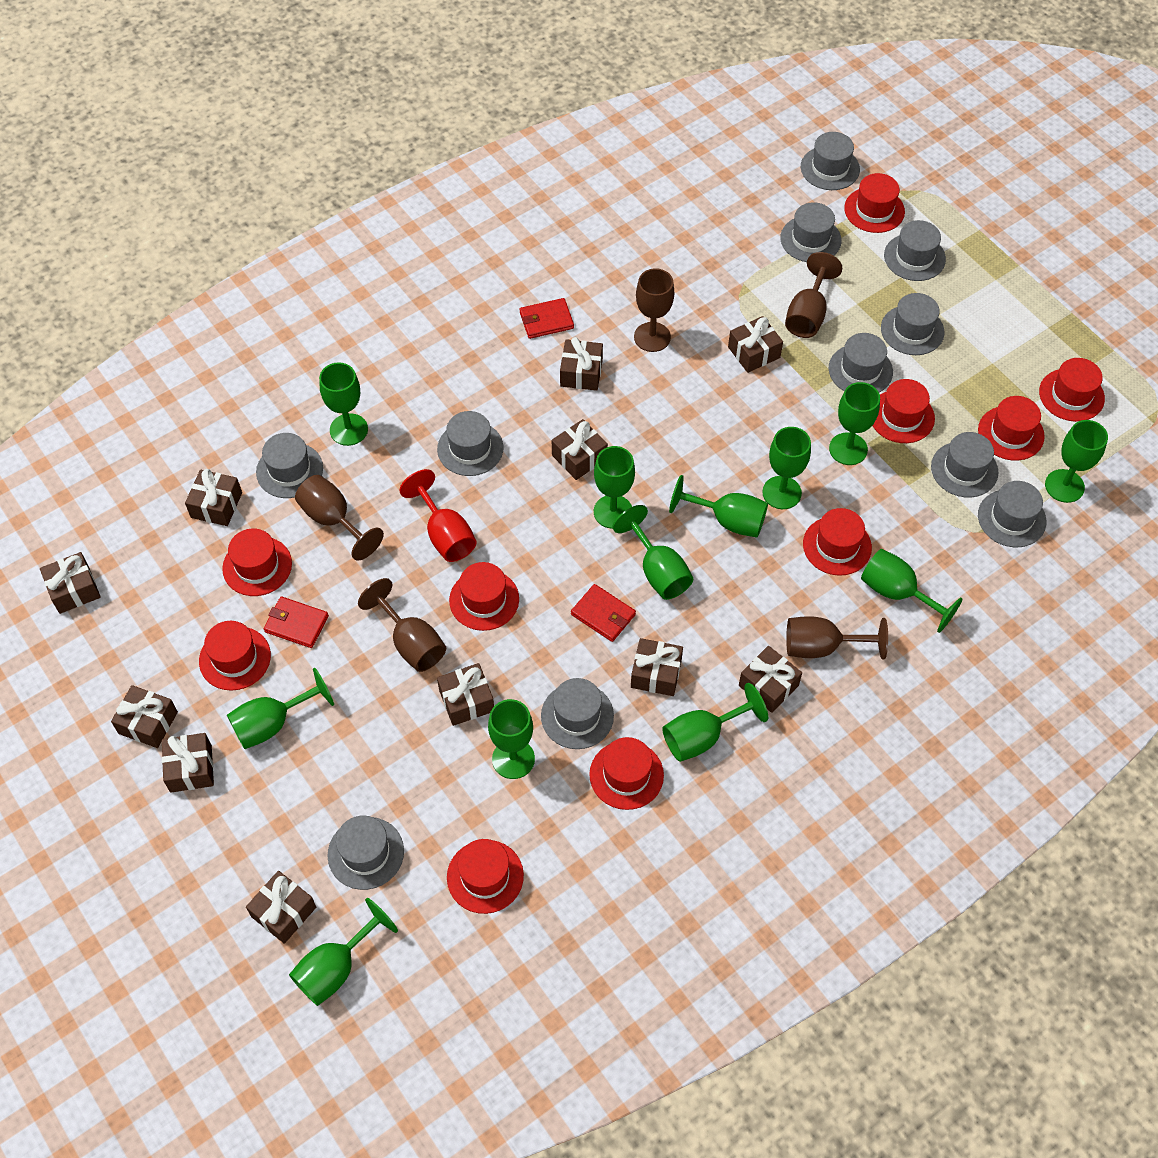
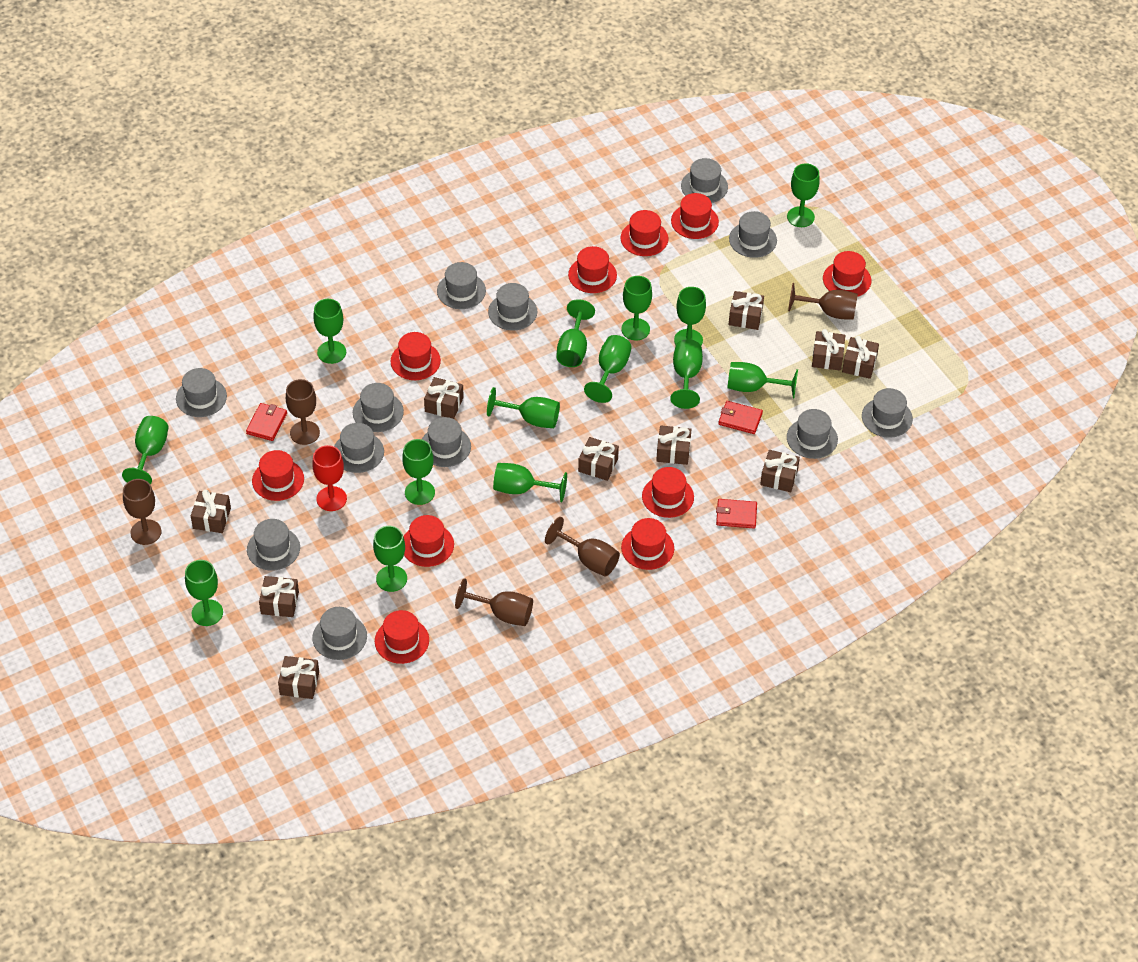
brown gift: 11 -> 10
green goblet: 12 -> 14
grey hat: 11 -> 12

